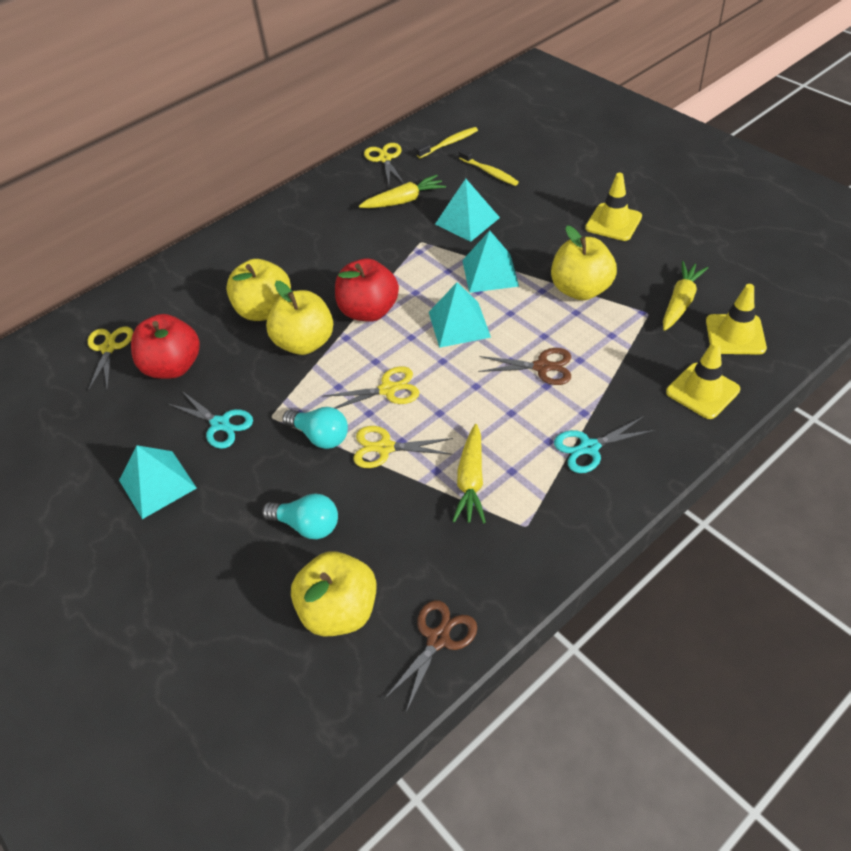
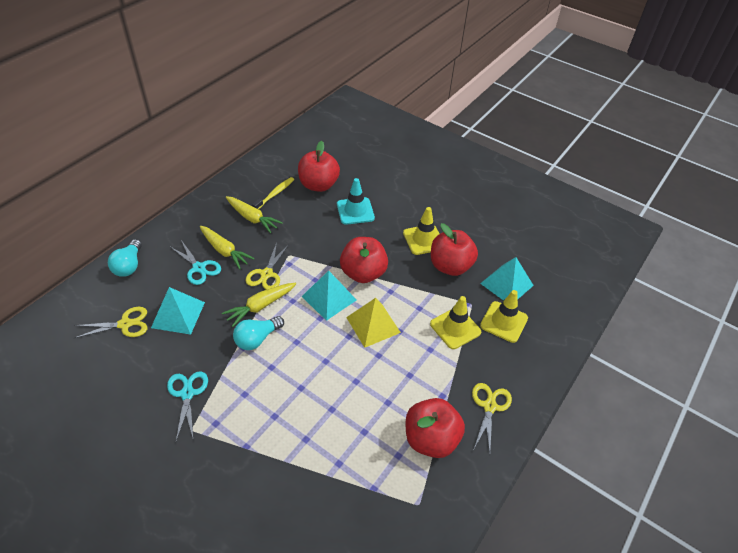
brown scissors: 2 -> 0
red apple: 2 -> 4
turquoise pyramid: 4 -> 3
turquoise traffic cone: 0 -> 1
yellow apple: 4 -> 0
yellow pyramid: 0 -> 1
yellow scissors: 4 -> 3
yellow toothbrush: 2 -> 1

